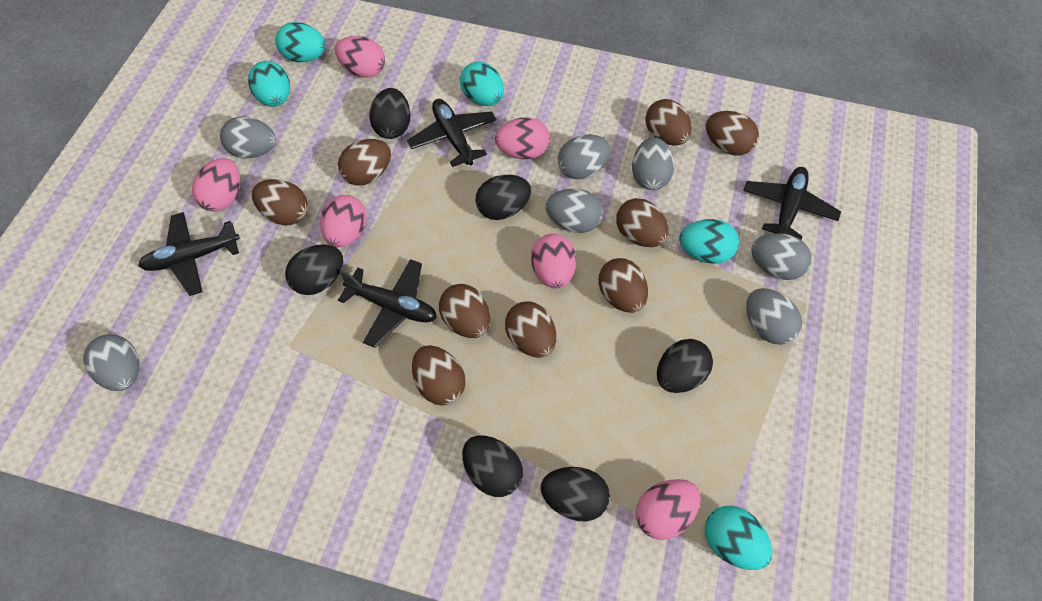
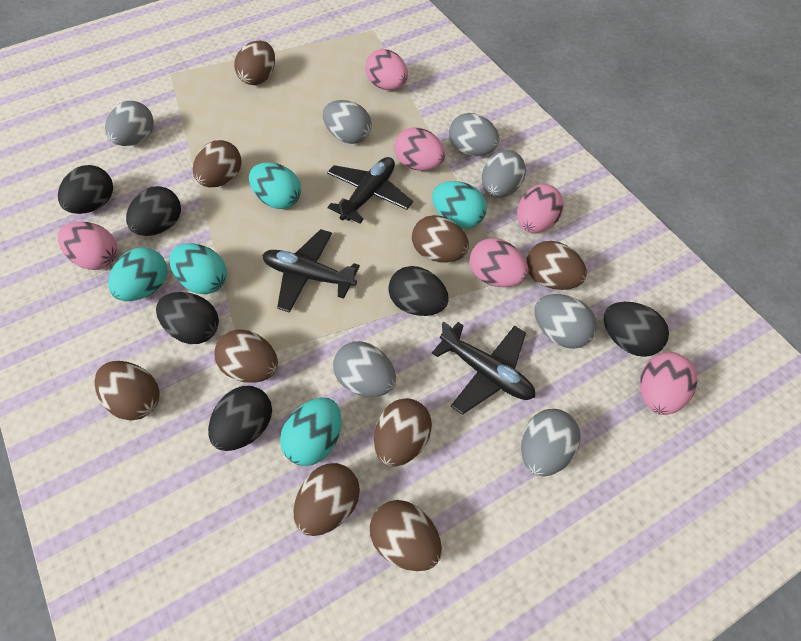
black plane: 4 -> 3

